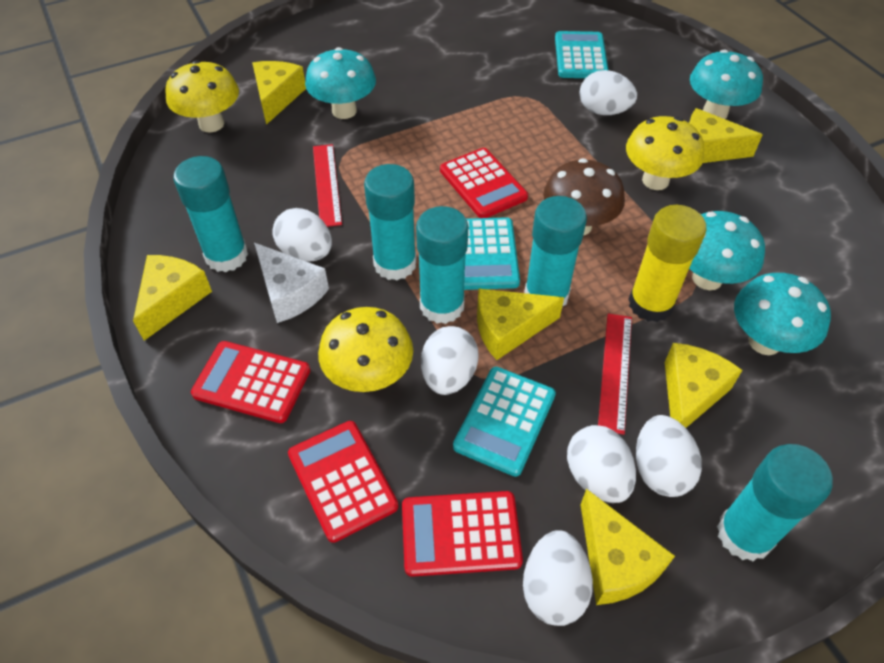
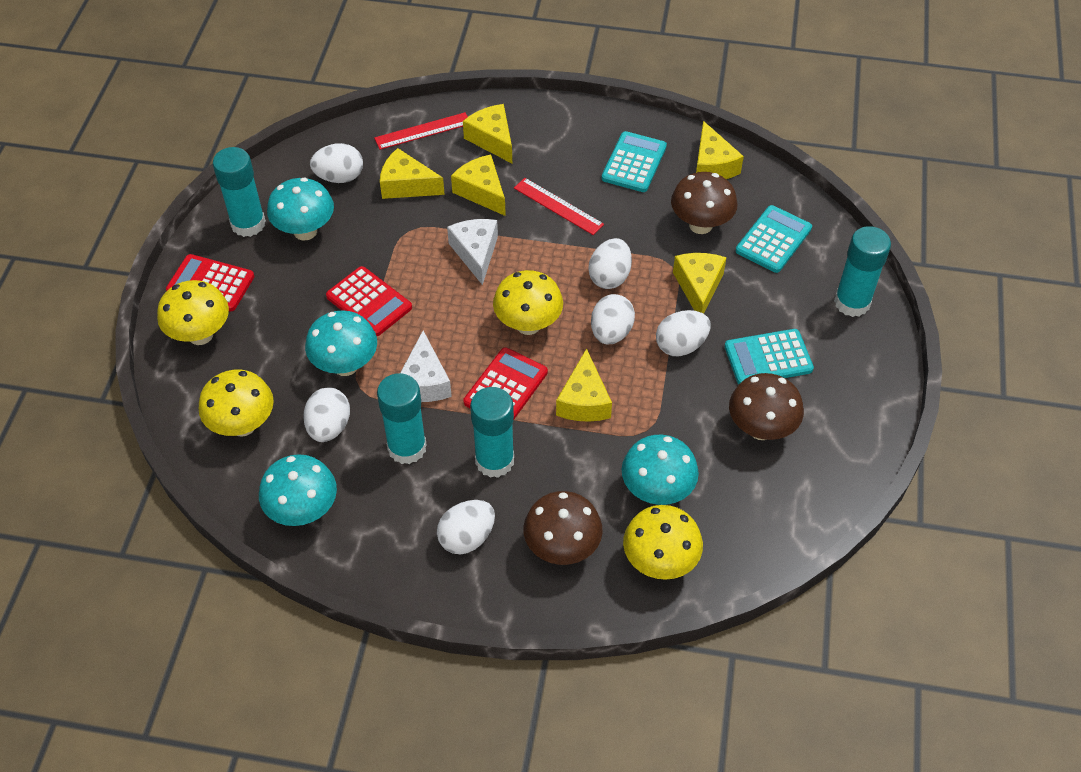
brown mushroom: 1 -> 3
red calculator: 4 -> 3
turquoise glue stick: 5 -> 4
white cheese: 1 -> 2
yellow glue stick: 1 -> 0
yellow mushroom: 3 -> 4

